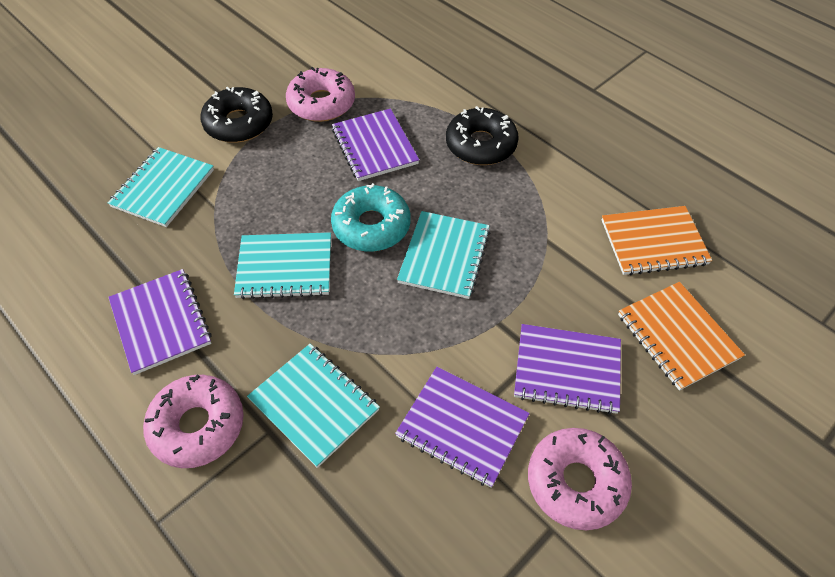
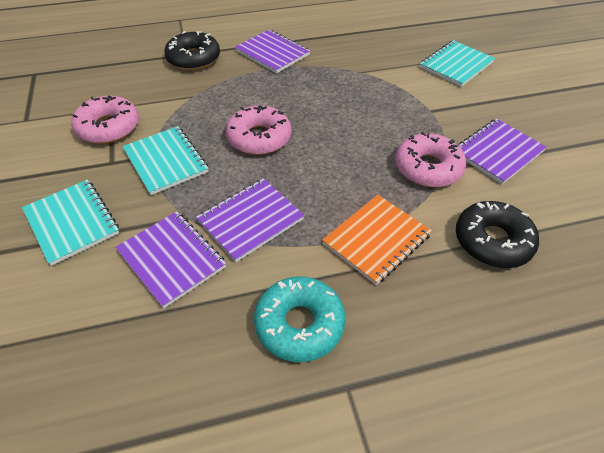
orange notebook: 2 -> 1
turquoise notebook: 4 -> 3

